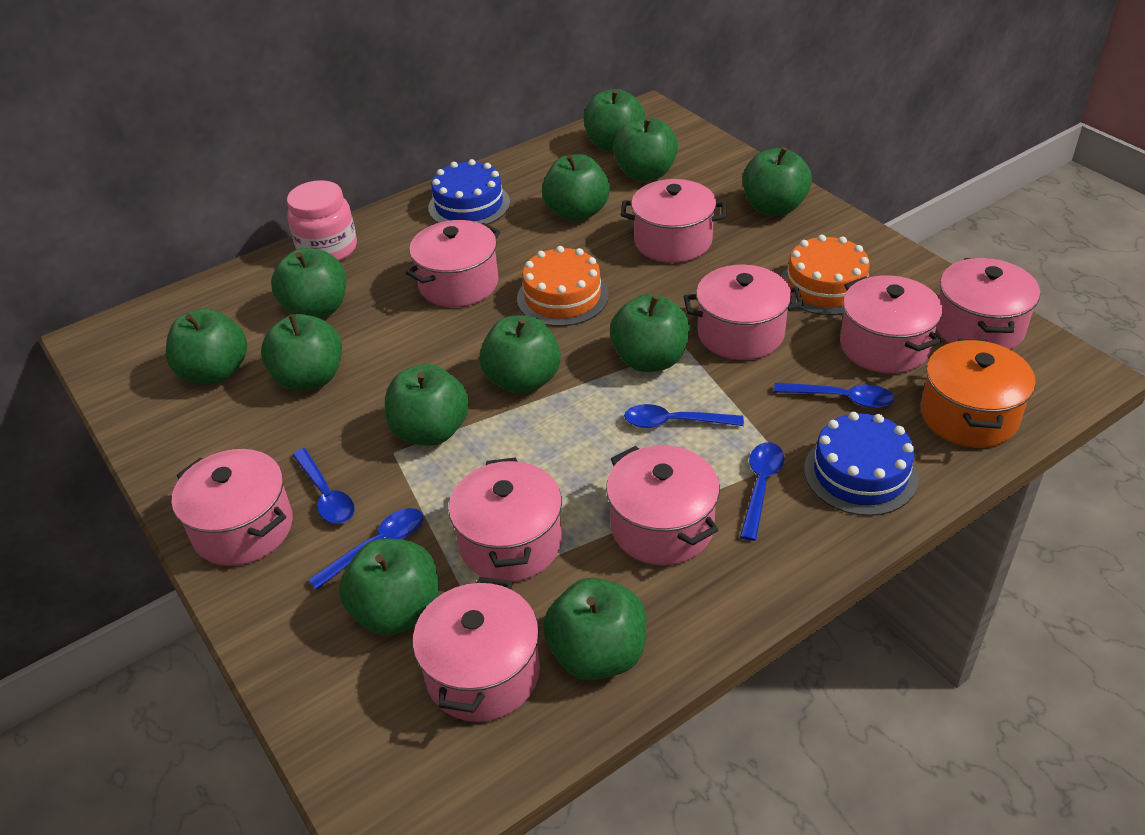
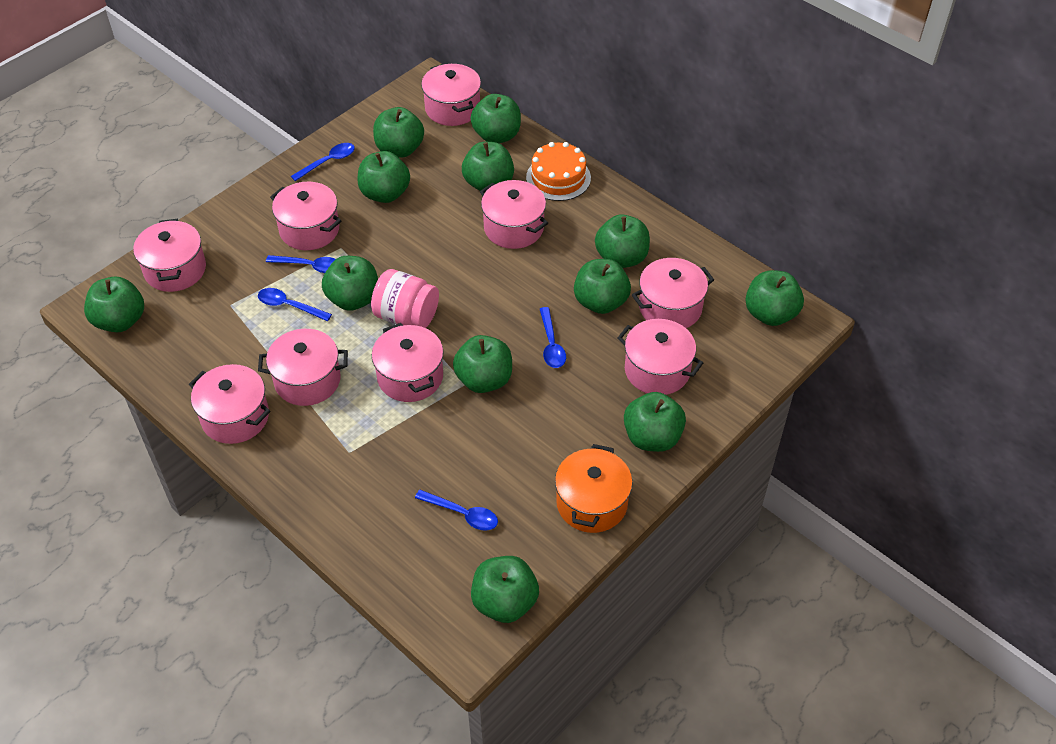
blue cake: 2 -> 0
orange cake: 2 -> 1

